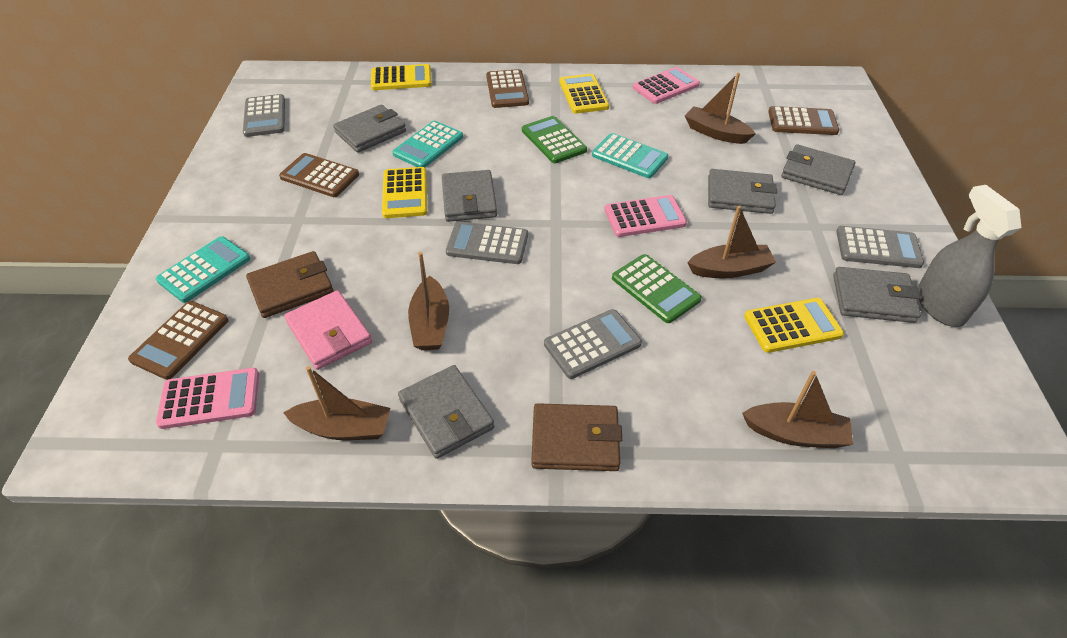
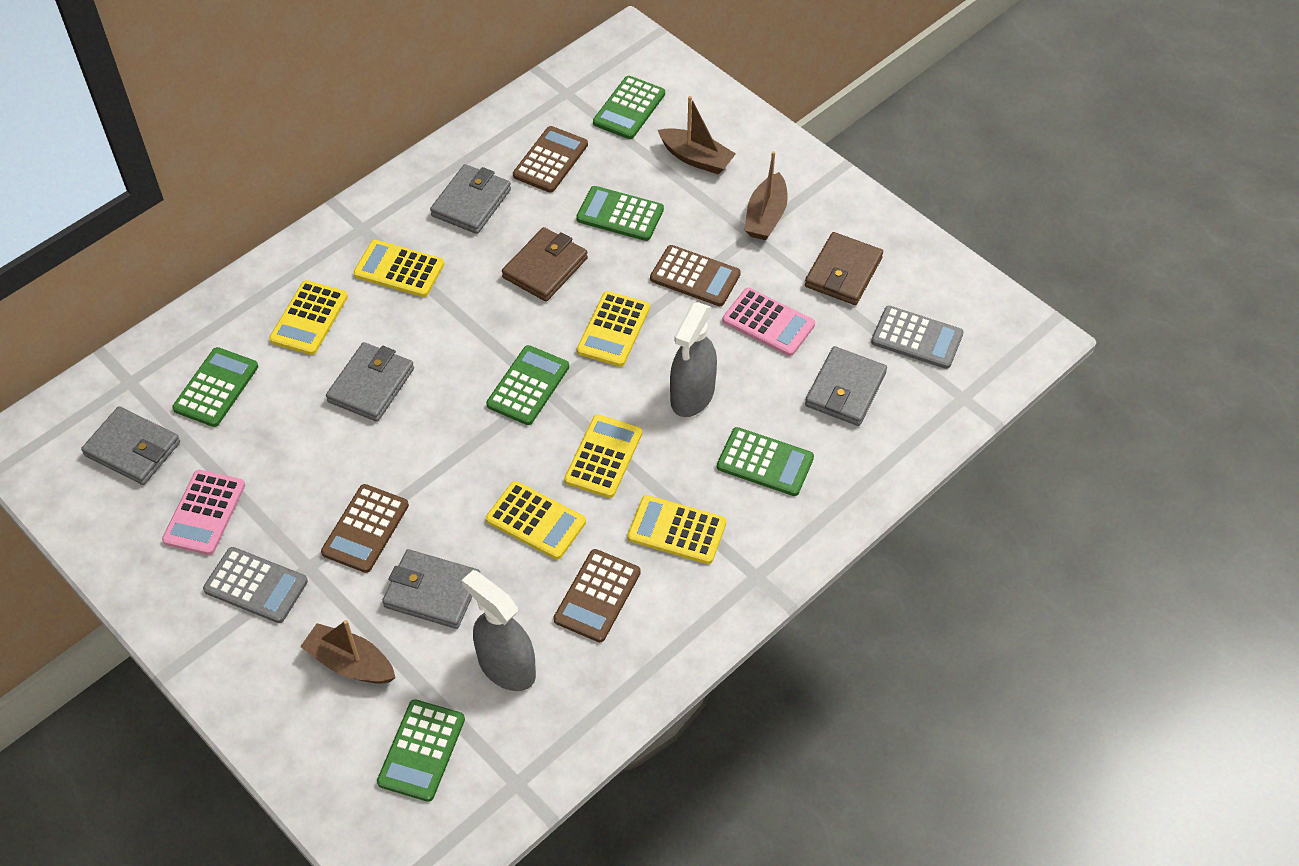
brown boat: 5 -> 3
green calculator: 2 -> 6
grey calculator: 4 -> 2
grey spray bottle: 1 -> 2
grey wallet: 6 -> 5
pink calculator: 3 -> 2
pink wallet: 1 -> 0
turquoise calculator: 3 -> 0
yellow calculator: 4 -> 6

